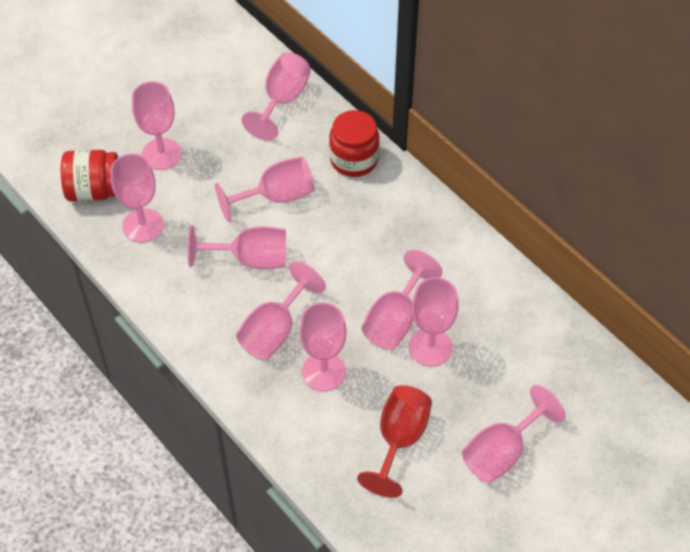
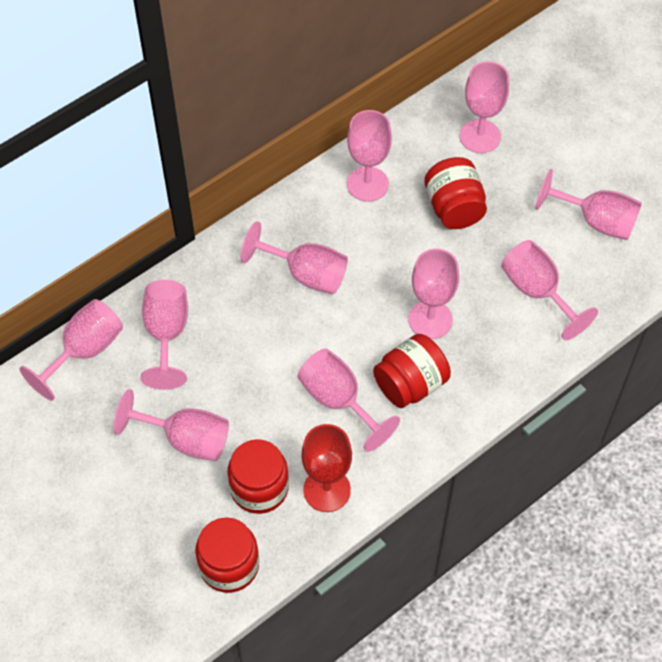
red jar: 2 -> 4

